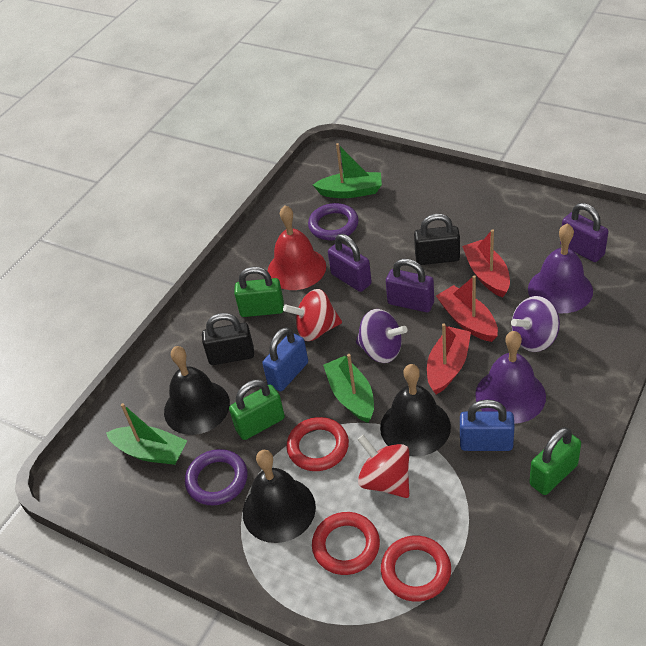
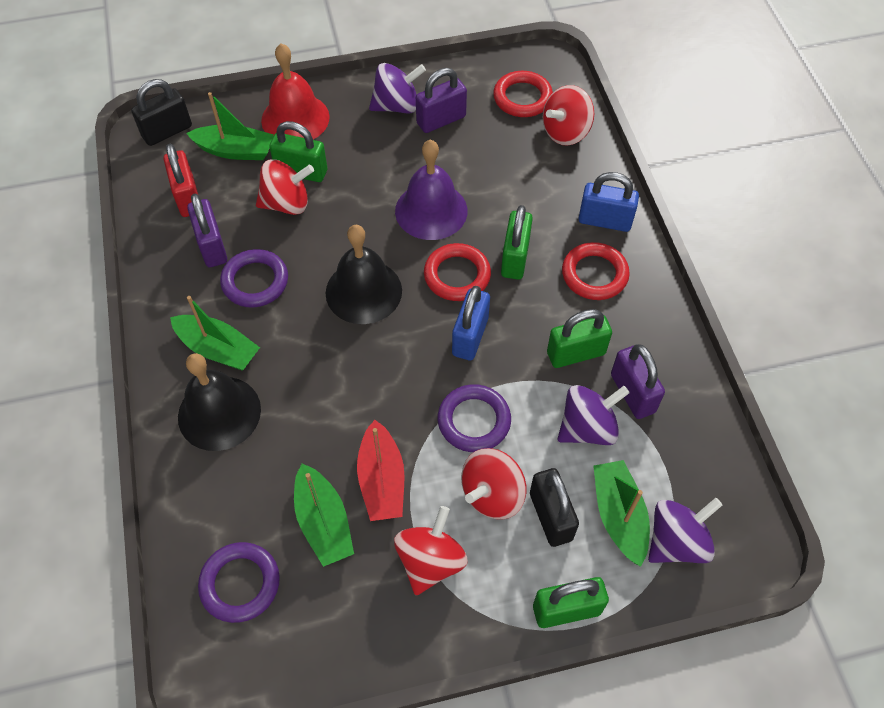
black bell: 3 -> 2
green boat: 3 -> 4
green padlock: 3 -> 4
purple bell: 2 -> 1
purple ring: 2 -> 3
purple spinning top: 2 -> 3
red boat: 3 -> 1
red padlock: 0 -> 1
red spinning top: 2 -> 4

